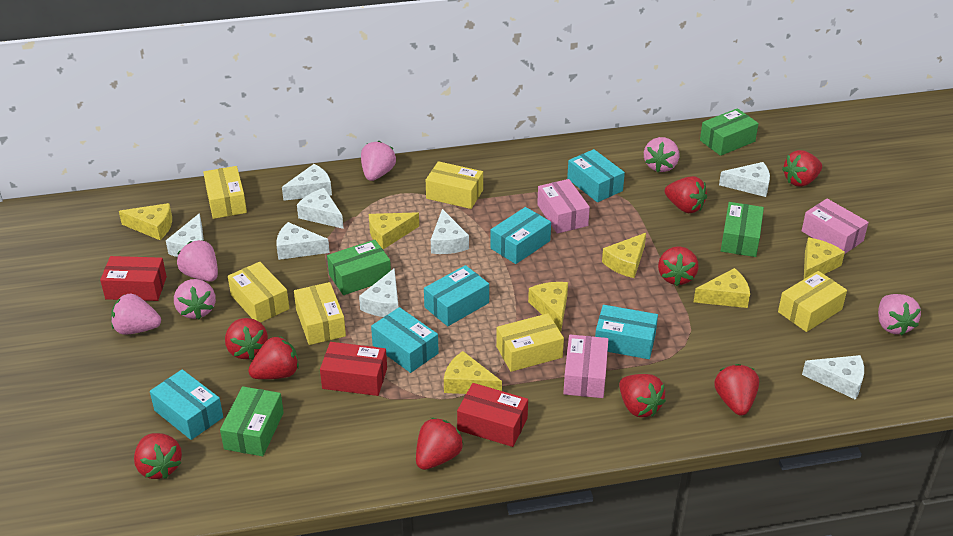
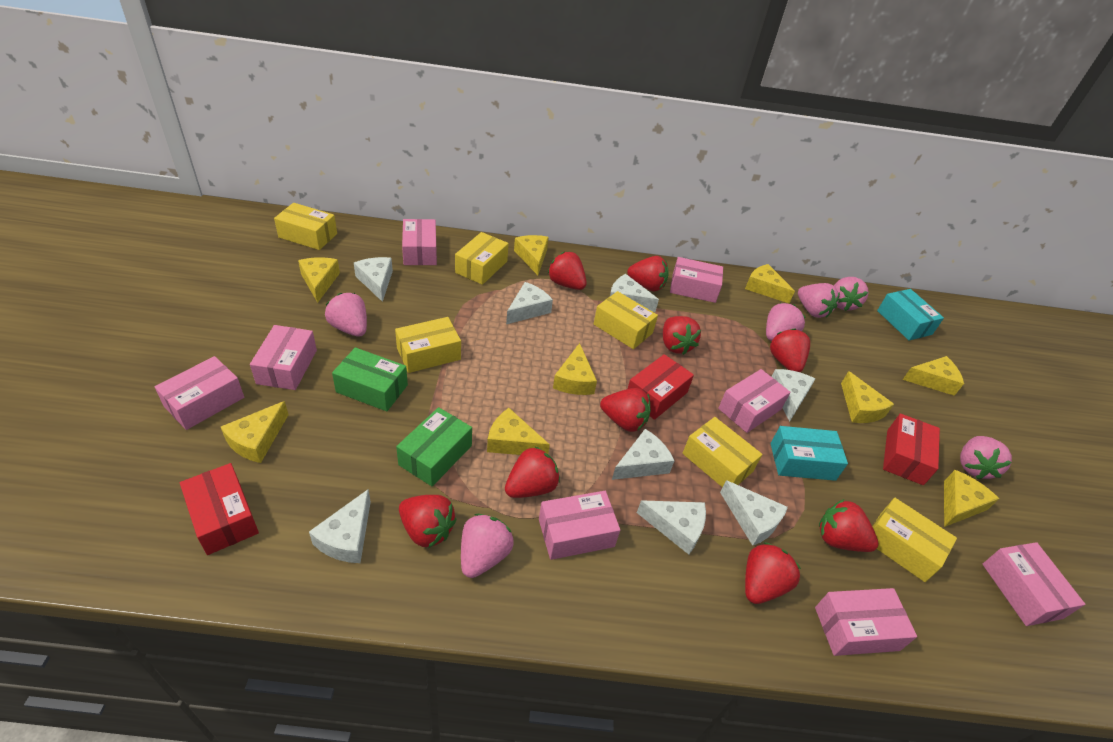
green box: 4 -> 2
pink box: 3 -> 8
turquoise box: 6 -> 2
yellow cheese: 7 -> 9

